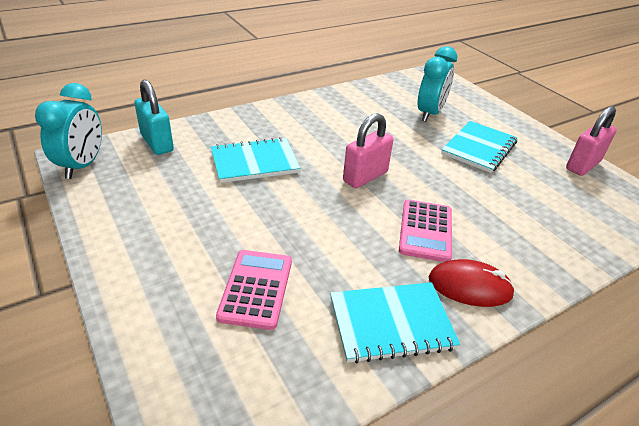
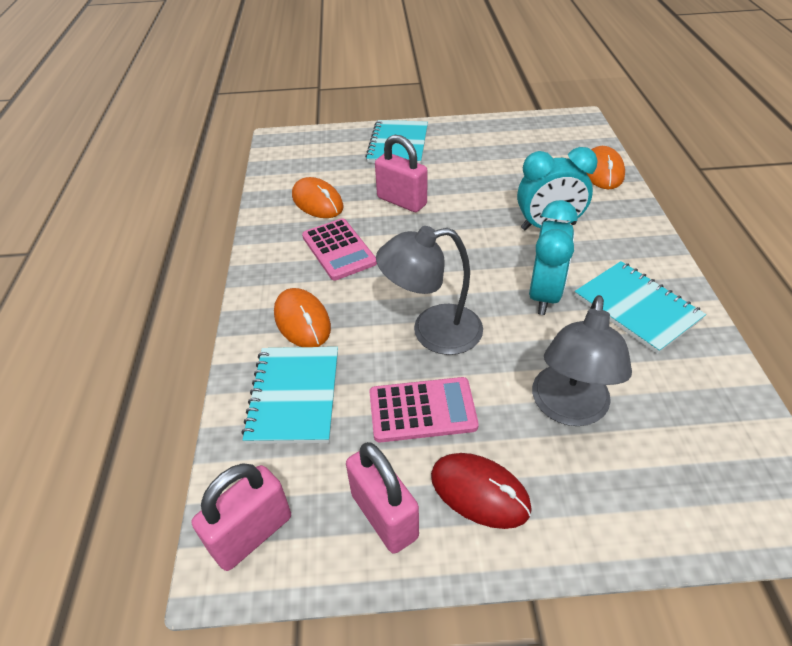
grey lamp: 0 -> 2
orange mouse: 0 -> 3
pink padlock: 2 -> 3
turquoise padlock: 1 -> 0

